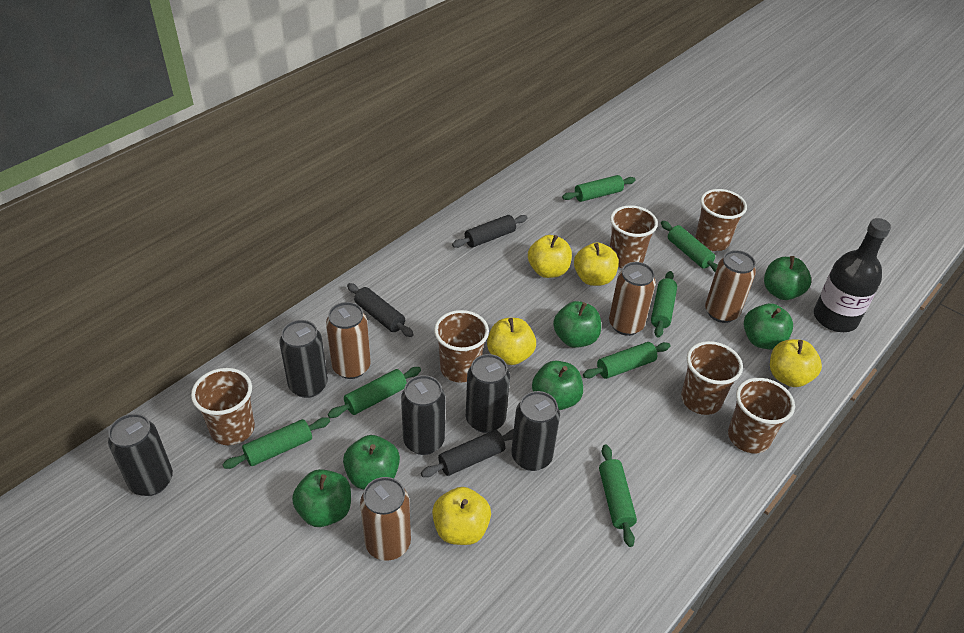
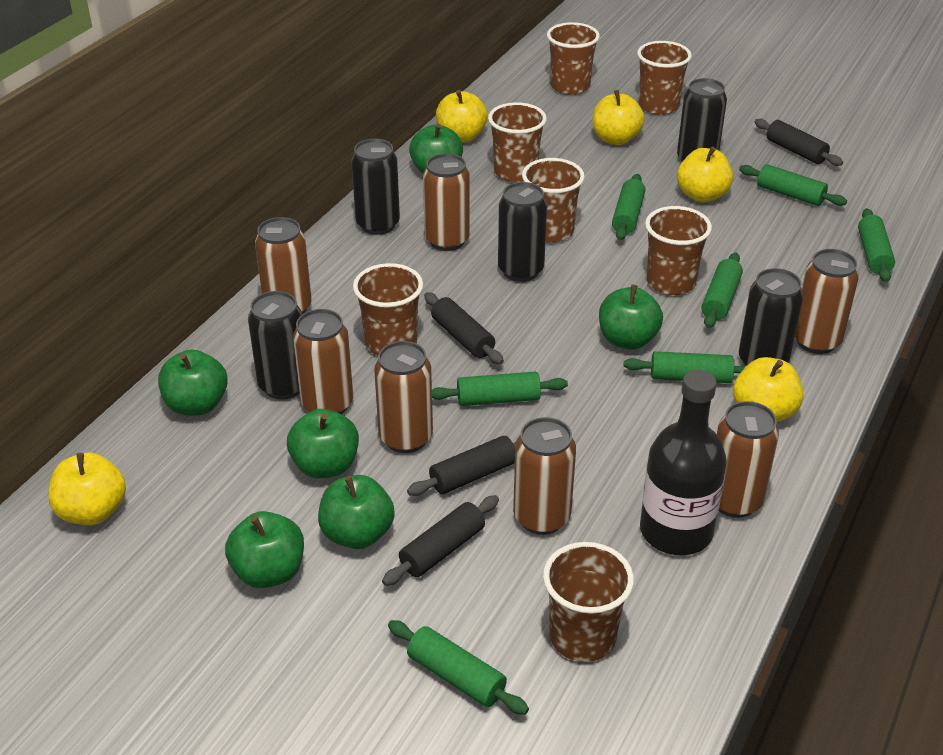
black rolling pin: 3 -> 4
brown can: 4 -> 7
brown cup: 6 -> 7

